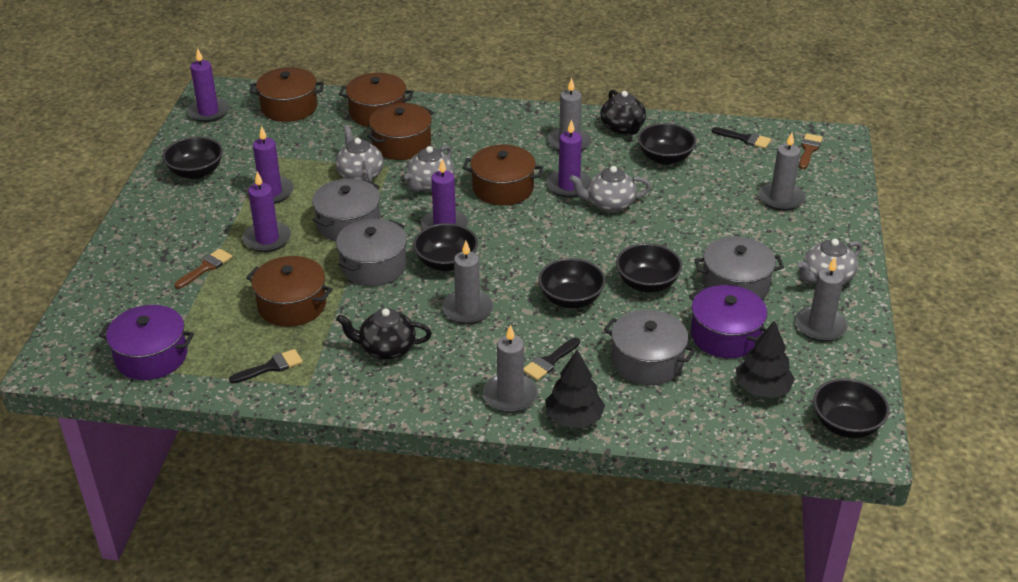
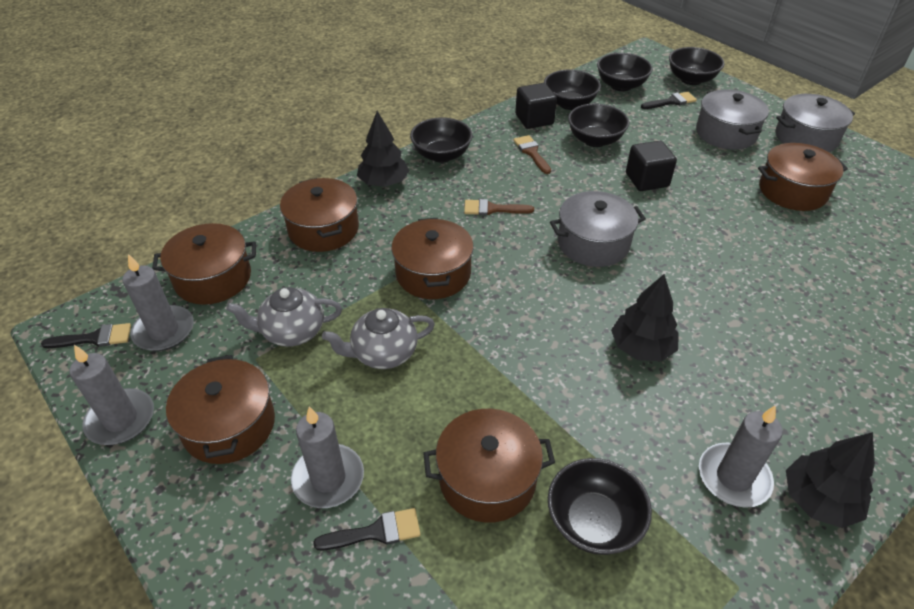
black cube: 0 -> 2
black teapot: 2 -> 0
black tree: 2 -> 3
brown pot: 5 -> 6
grey candle: 5 -> 4
grey pot: 4 -> 3
grey teapot: 4 -> 2
purple candle: 5 -> 0
purple pot: 2 -> 0

